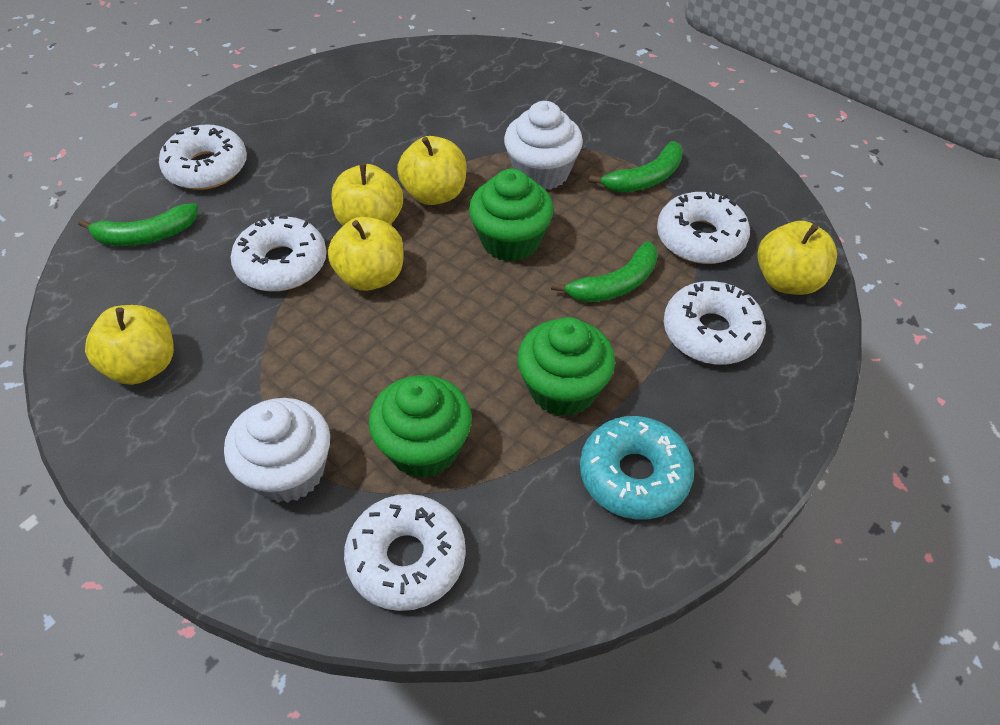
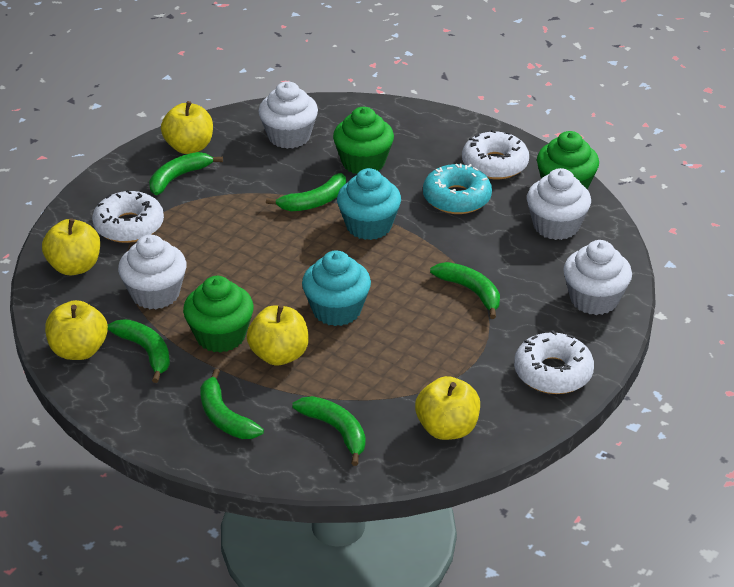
green banana: 3 -> 6
turquoise cupcake: 0 -> 2
white cupcake: 2 -> 4
white donut: 5 -> 3

